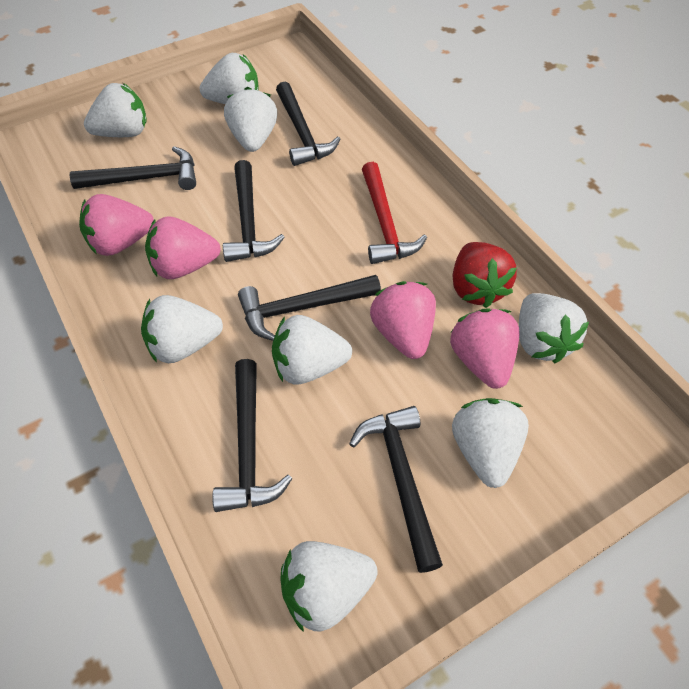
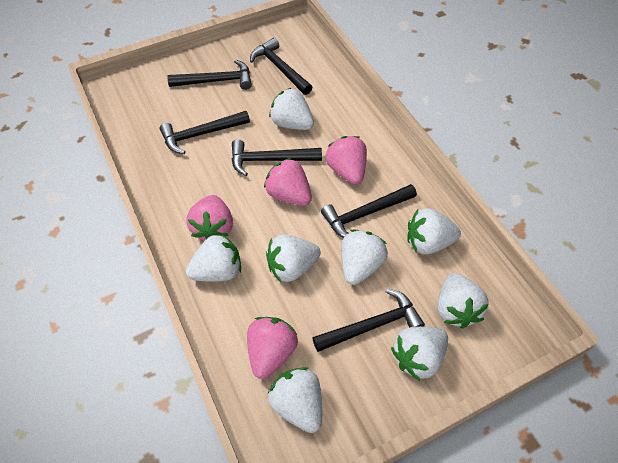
red hammer: 1 -> 0
red strawberry: 1 -> 0

